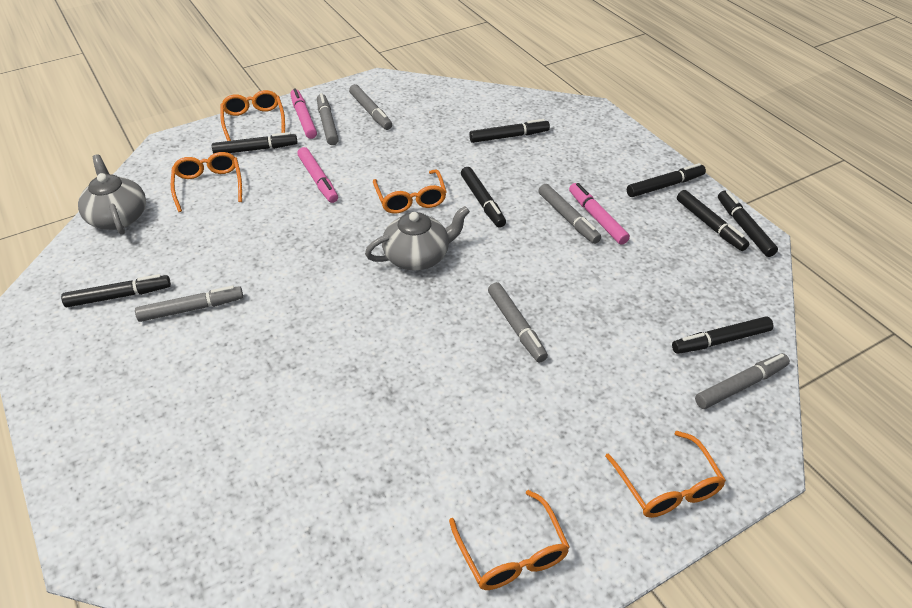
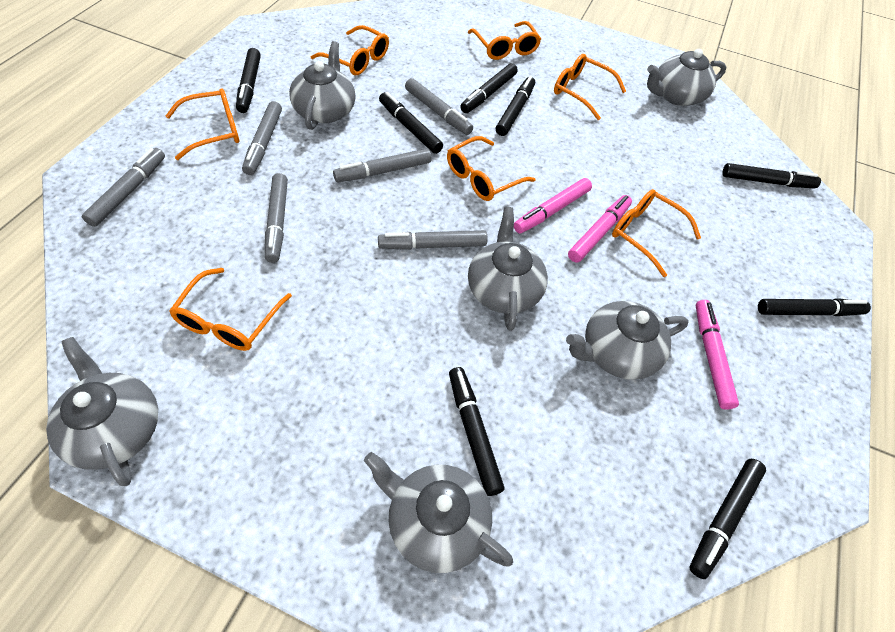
grey teapot: 2 -> 6
orange glasses: 5 -> 7

